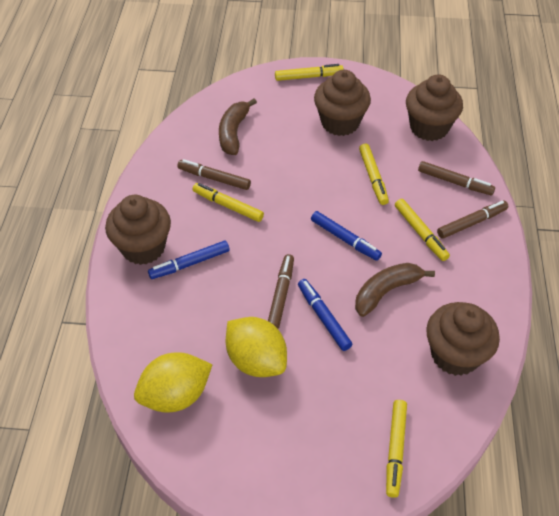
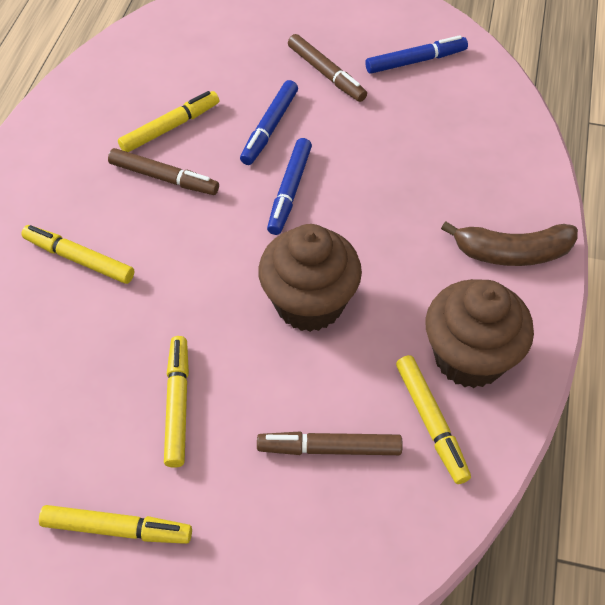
brown banana: 2 -> 1
brown cupcake: 4 -> 2
brown marker: 4 -> 3
yellow lemon: 2 -> 0

